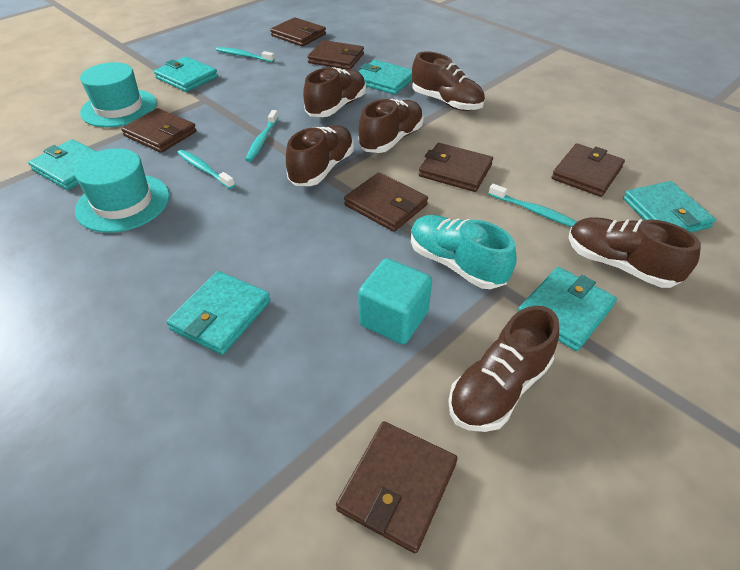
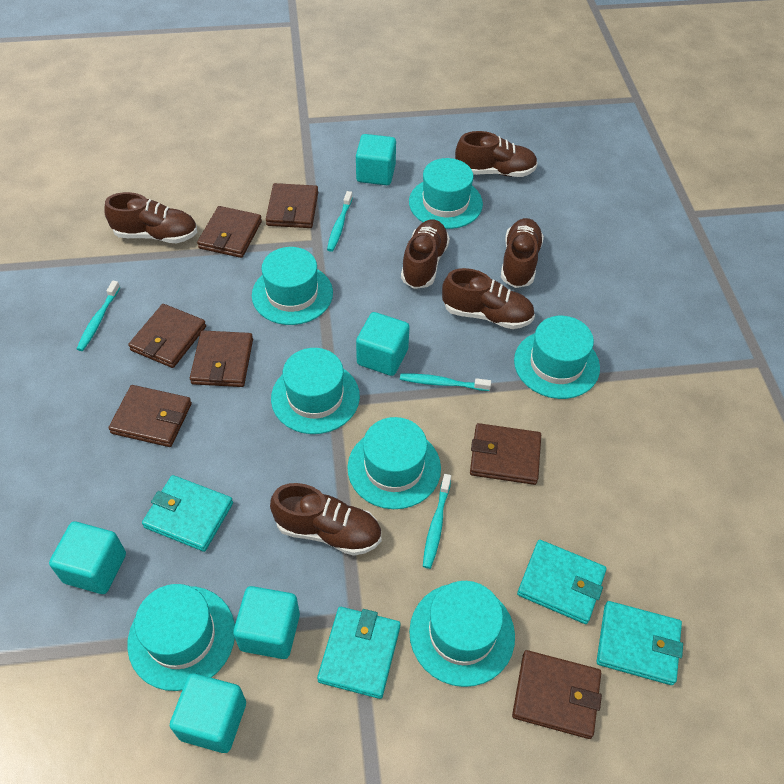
turquoise cube: 1 -> 5
turquoise hat: 2 -> 7
turquoise shoe: 1 -> 0
turquoise wallet: 6 -> 4

